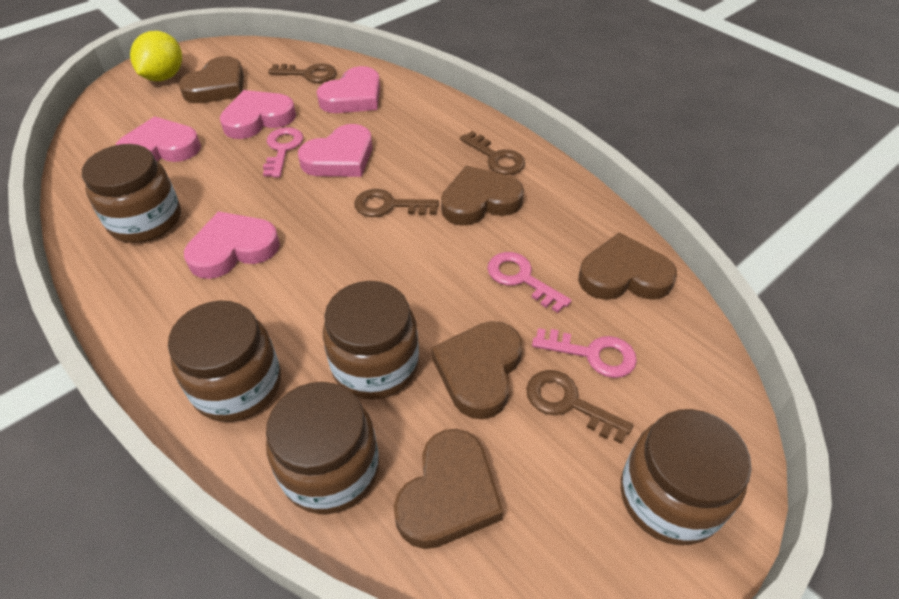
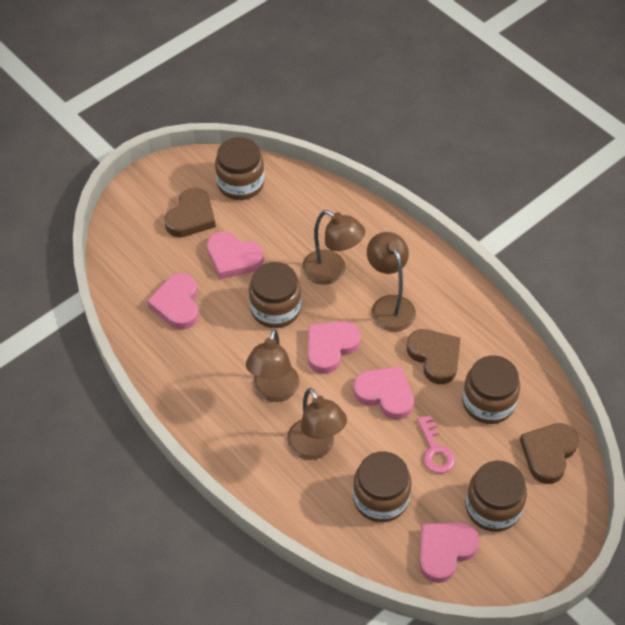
brown heart: 5 -> 3
brown key: 4 -> 0
brown lamp: 0 -> 4
pink key: 3 -> 1
yellow lemon: 1 -> 0

